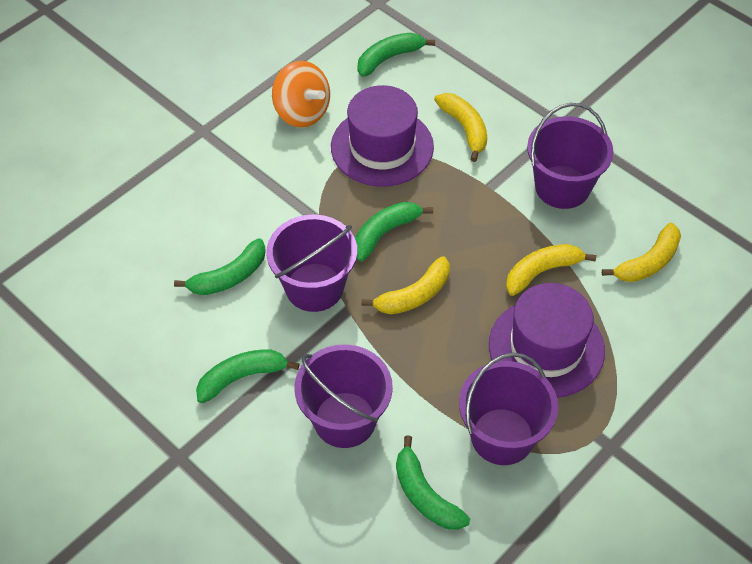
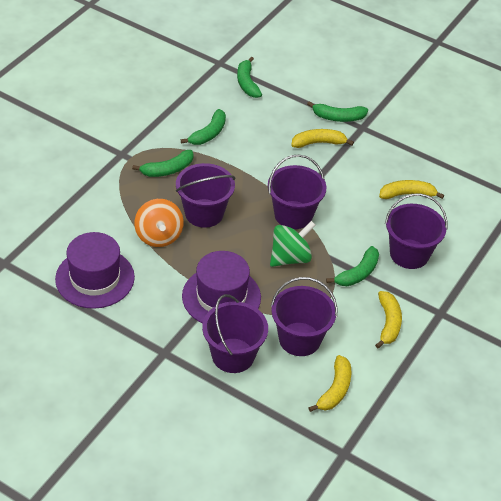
green spinning top: 0 -> 1
purple bucket: 4 -> 5

